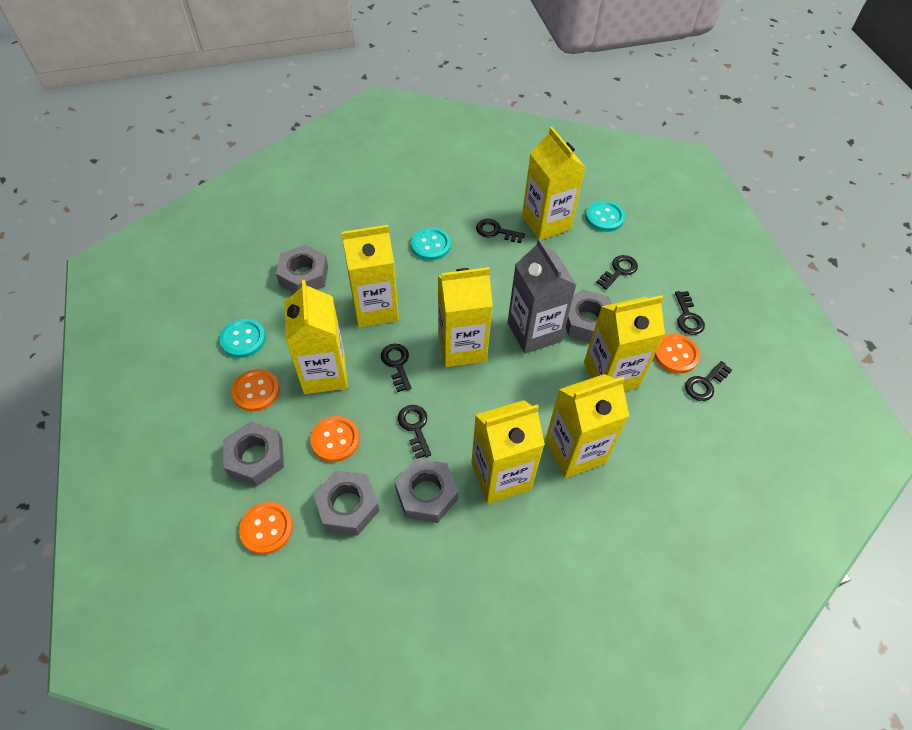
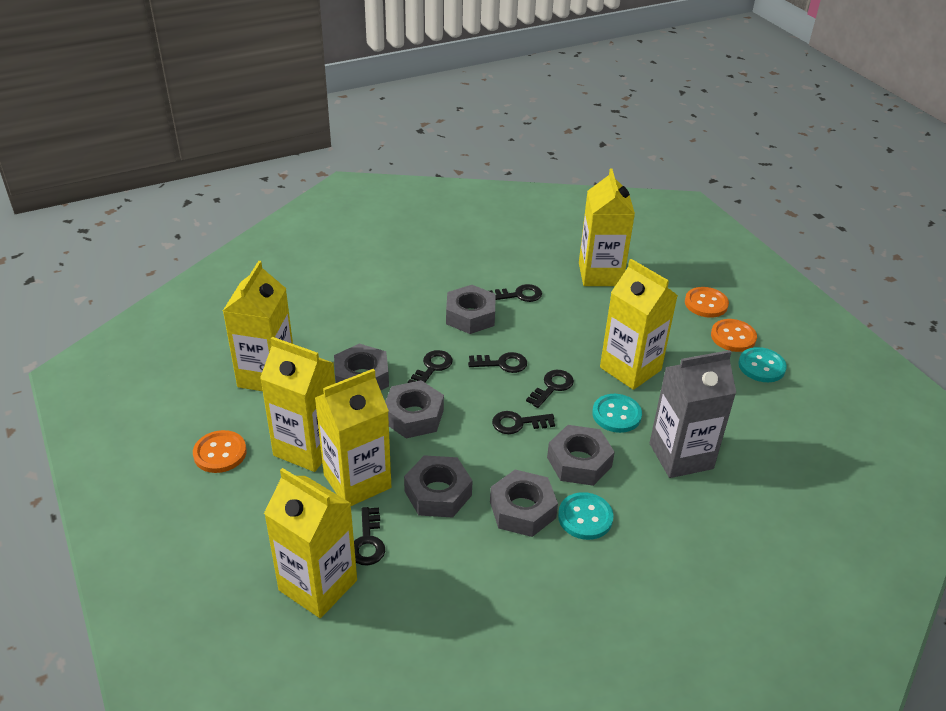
grey nut: 5 -> 6
orange button: 4 -> 3
yellow carton: 7 -> 6

